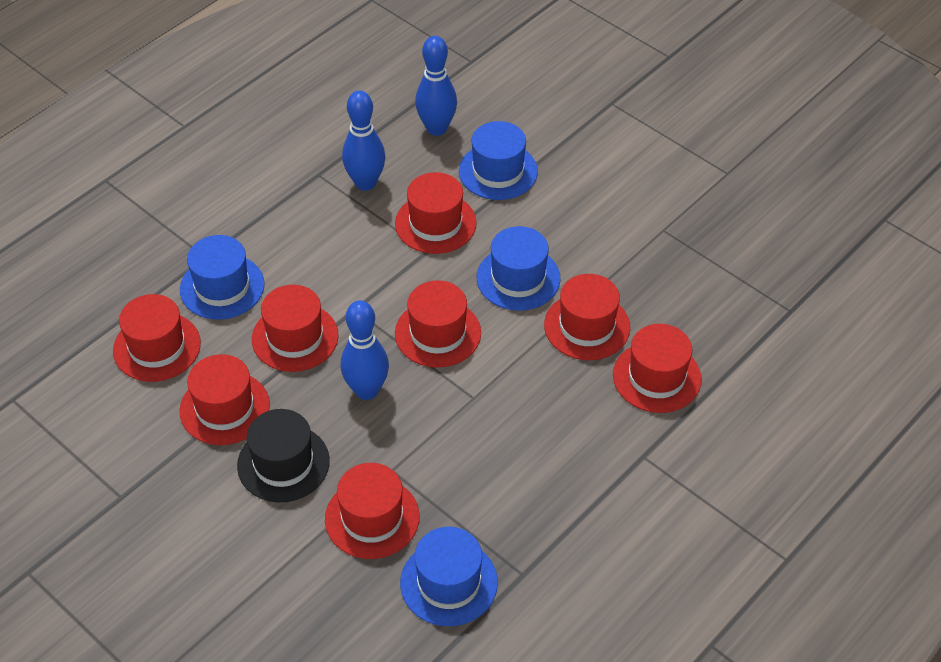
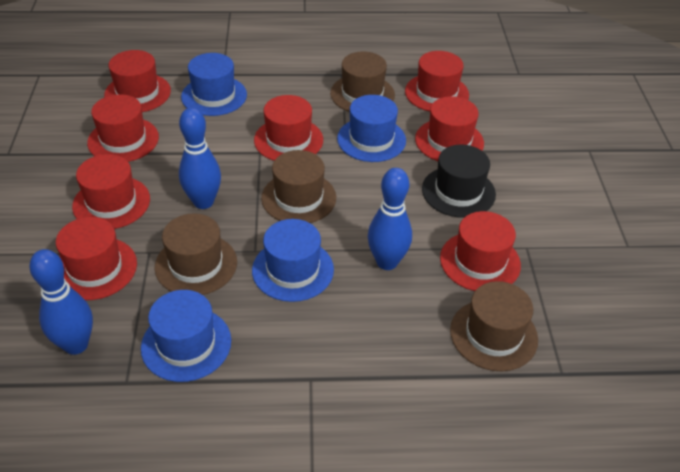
brown hat: 0 -> 4

